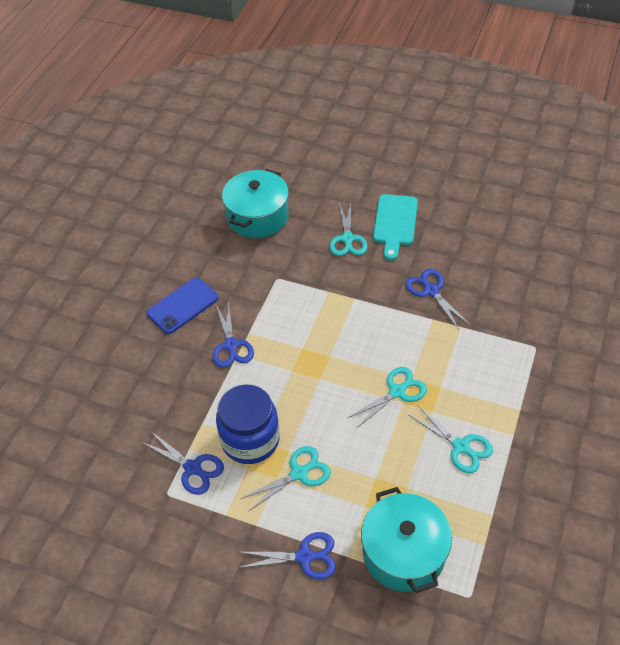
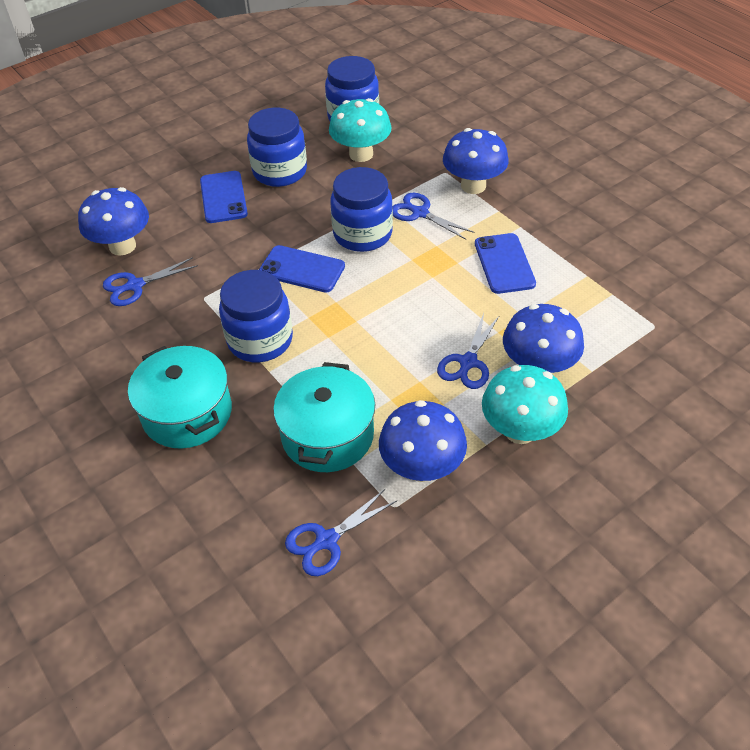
blue jar: 1 -> 4
blue mushroom: 0 -> 4
blue phone: 1 -> 3
turquoise cutting board: 1 -> 0
turquoise mushroom: 0 -> 2
turquoise scissors: 4 -> 0

